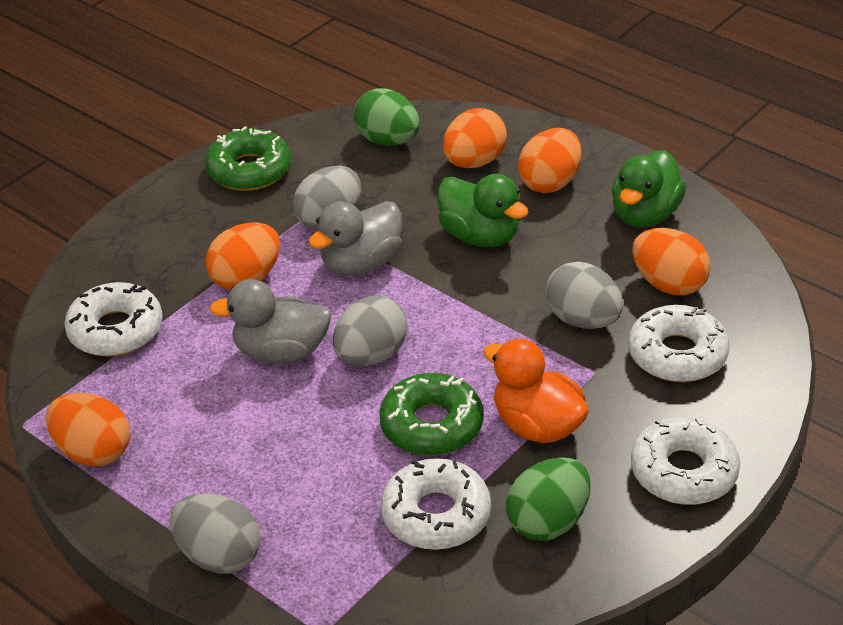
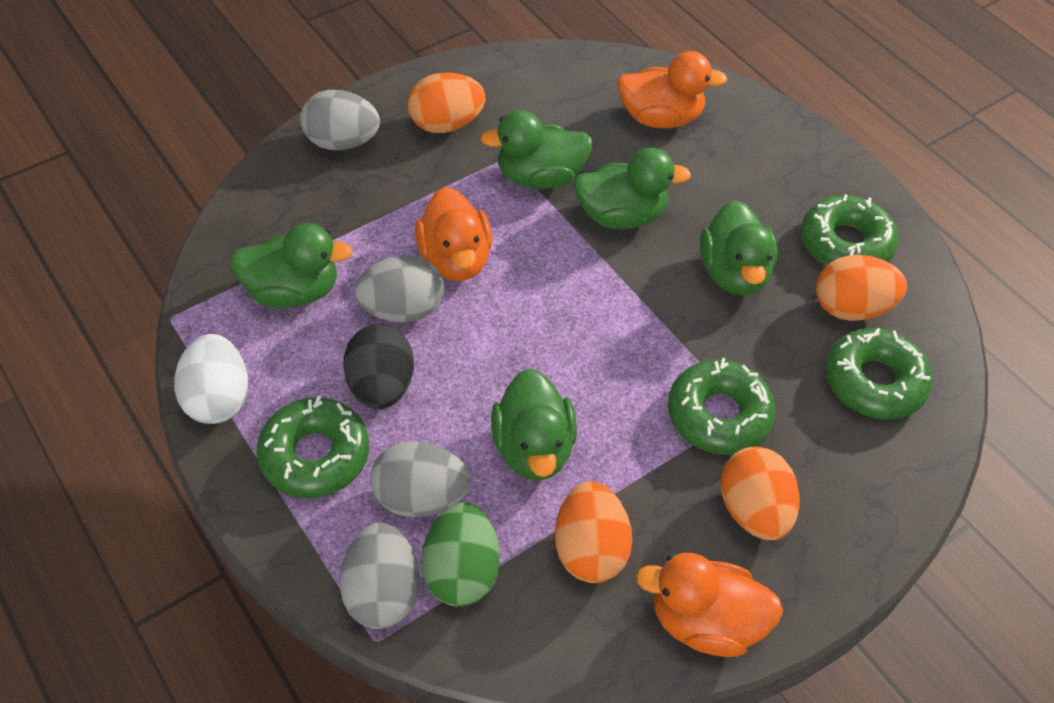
black egg: 0 -> 1
green donut: 2 -> 4
green duck: 2 -> 5
green egg: 2 -> 1
grey duck: 2 -> 0
orange duck: 1 -> 3
orange egg: 5 -> 4
white donut: 4 -> 0
white egg: 0 -> 1

